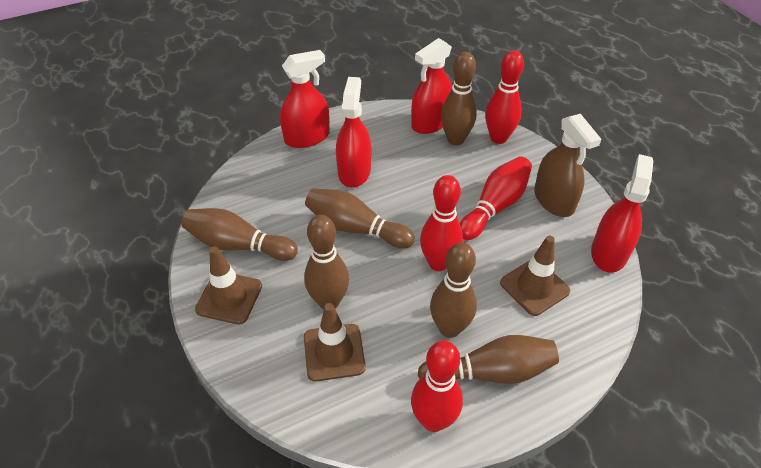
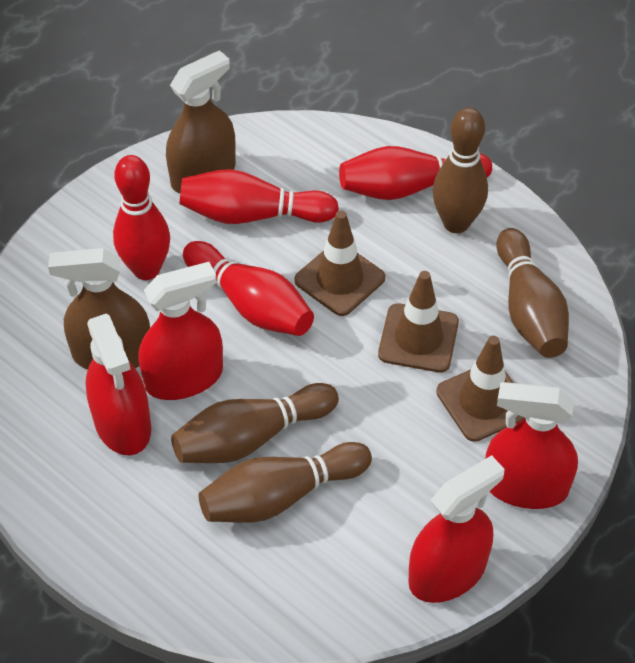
brown bowling pin: 6 -> 4
brown spray bottle: 1 -> 2

